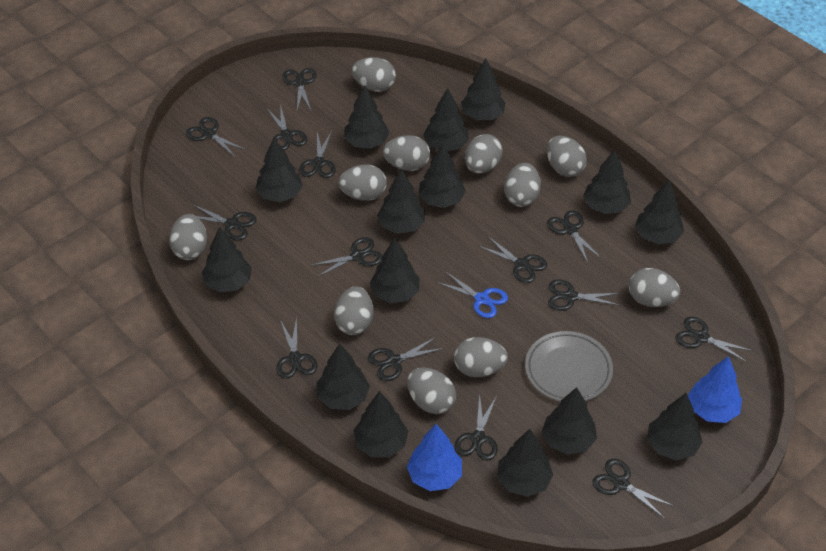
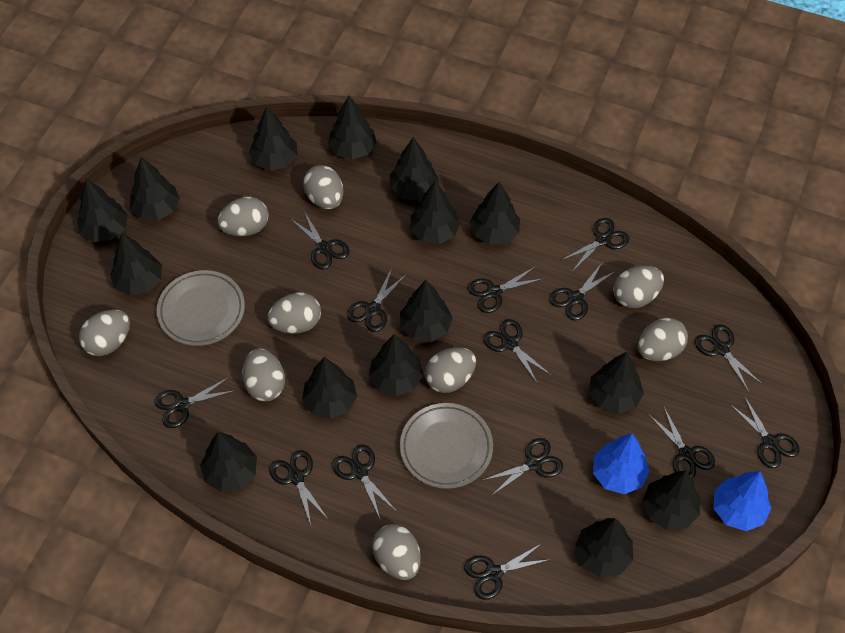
blue scissors: 1 -> 0
grey egg: 11 -> 9
grey plate: 1 -> 2

